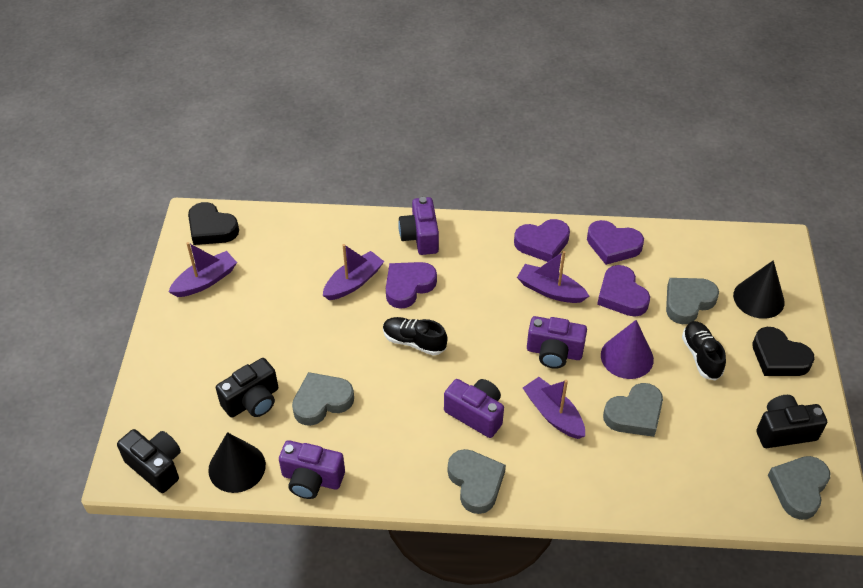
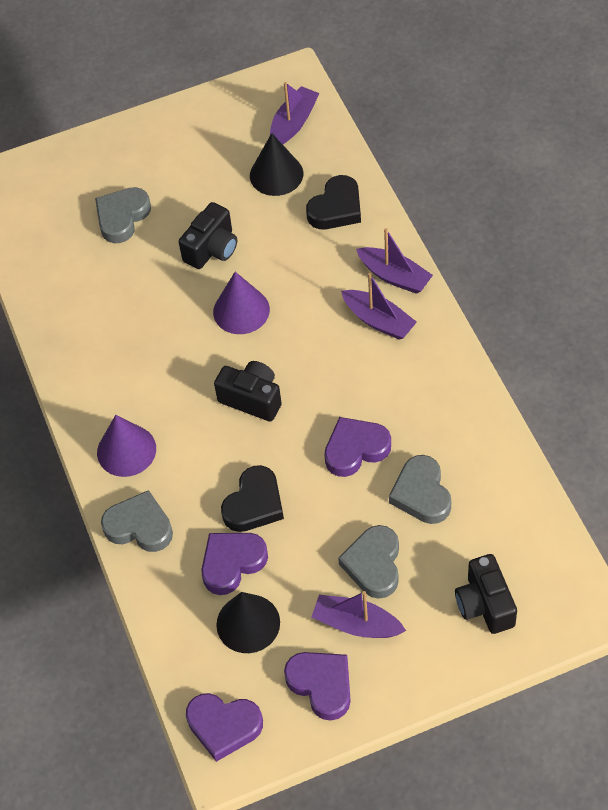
black shoe: 2 -> 0
grey heart: 5 -> 4
purple camera: 4 -> 0
purple cone: 1 -> 2

